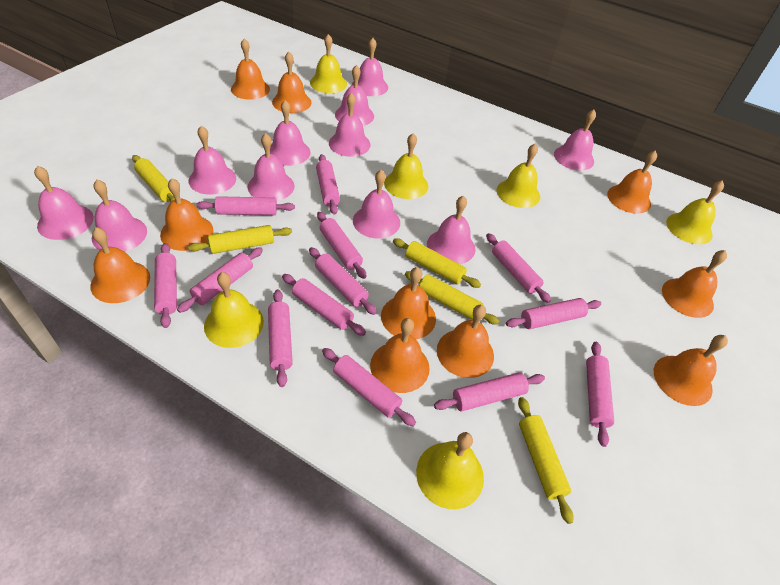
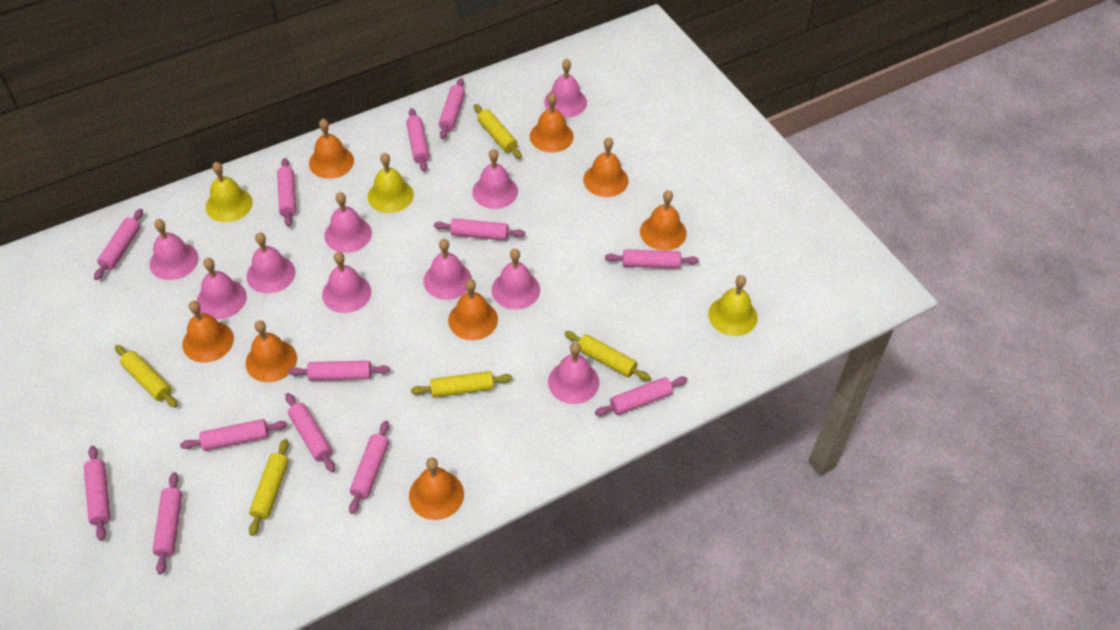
orange bell: 10 -> 8
pink bell: 11 -> 10
yellow bell: 6 -> 3

